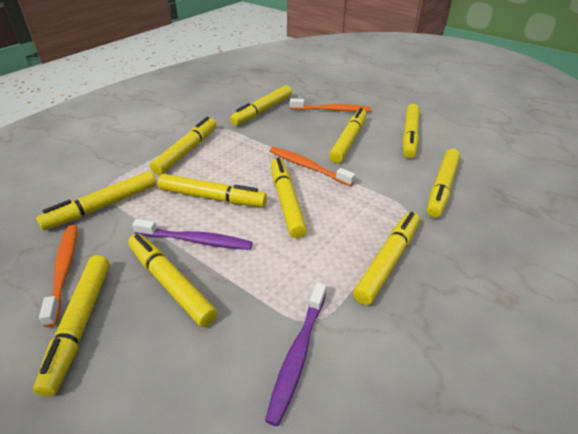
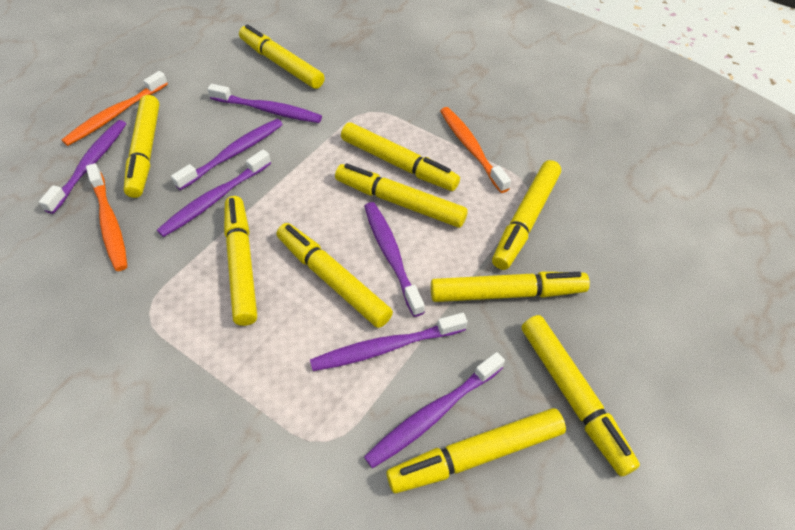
purple toothbrush: 2 -> 7
yellow marker: 11 -> 10

